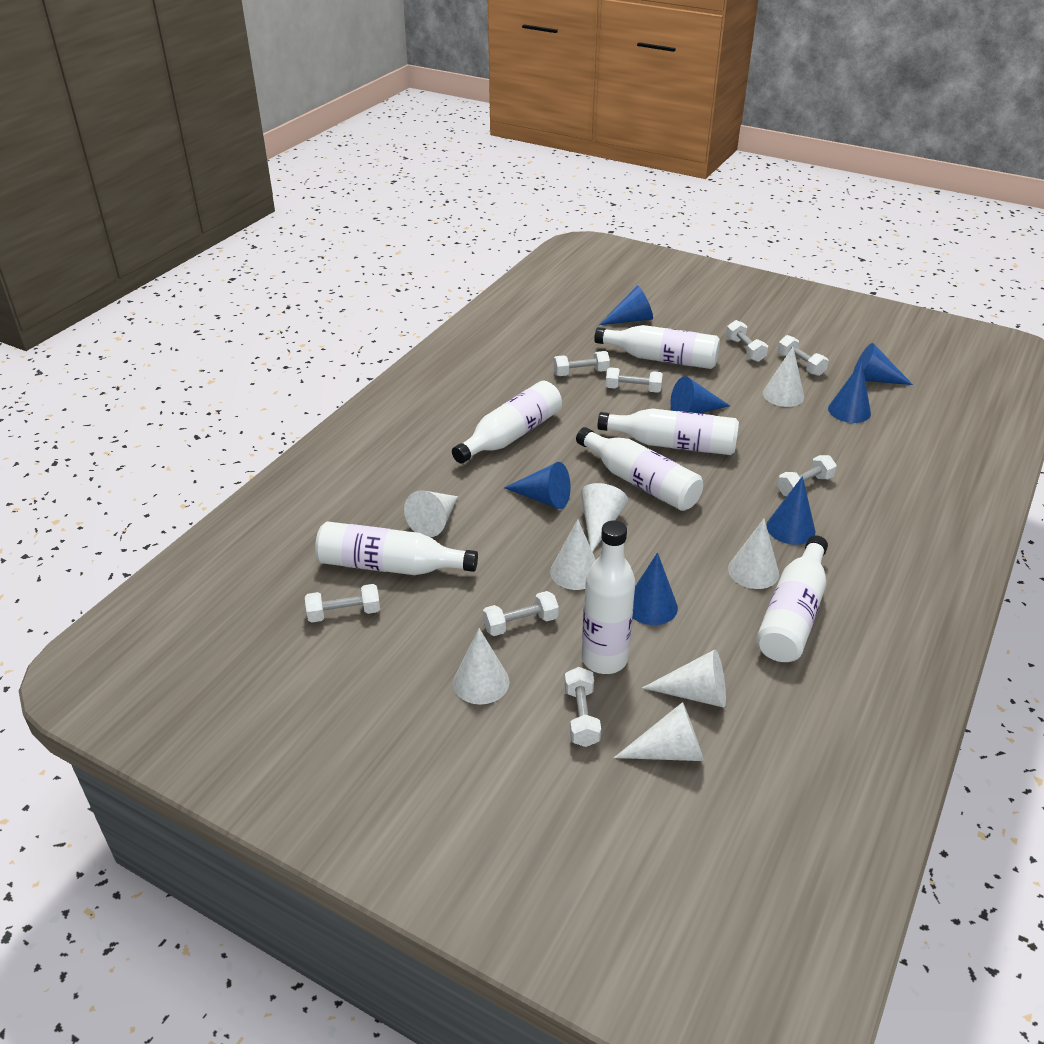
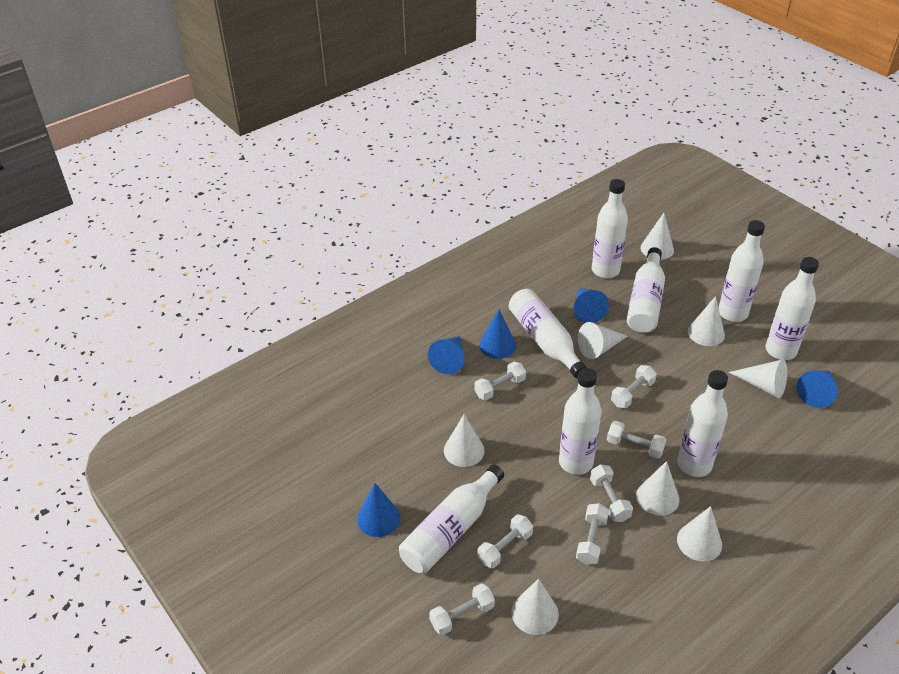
blue cone: 7 -> 5
white bottle: 7 -> 8
white dumbbell: 8 -> 7

